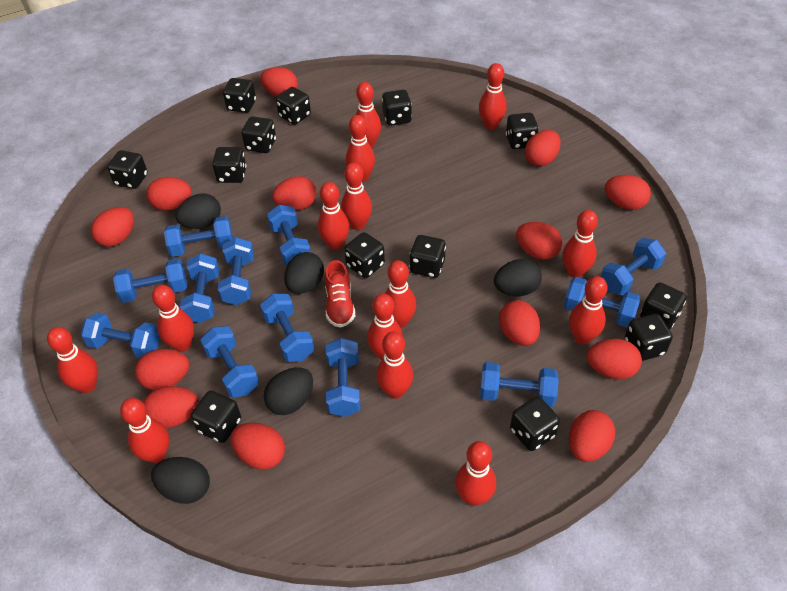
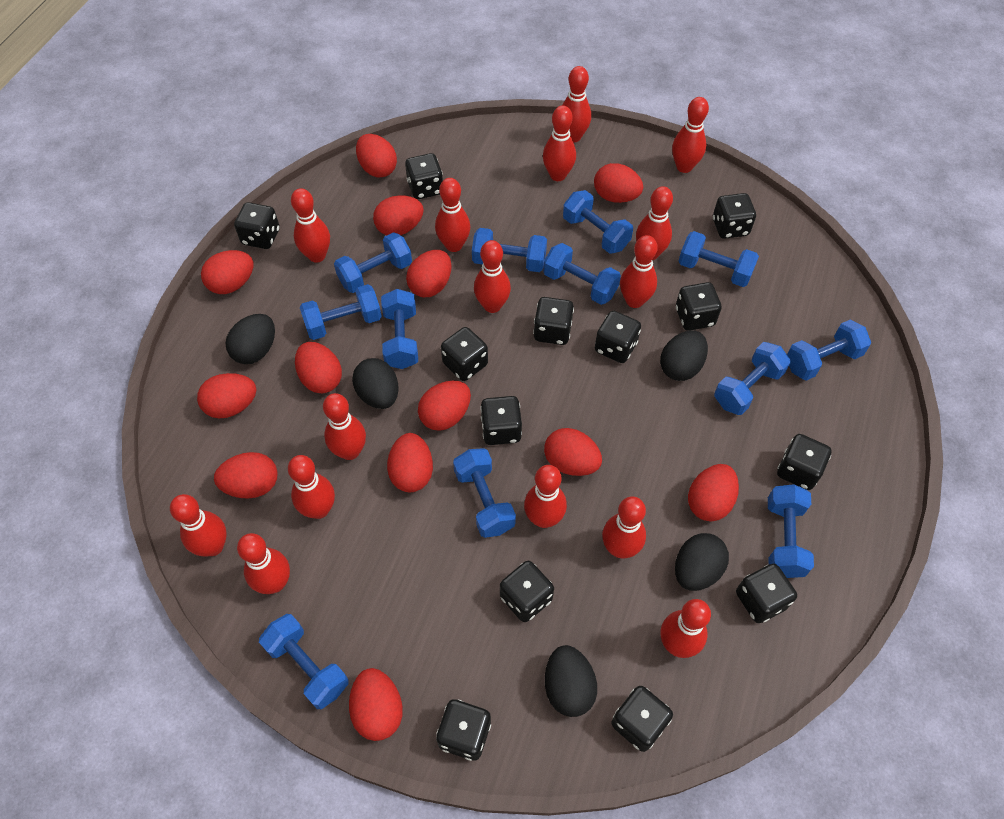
red bowling pin: 14 -> 15
red shoe: 1 -> 0

